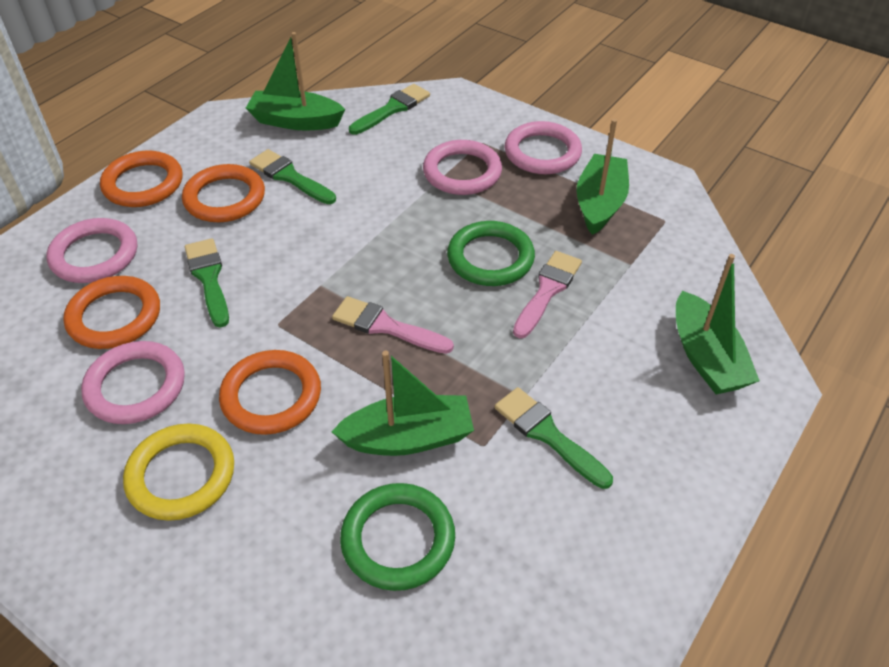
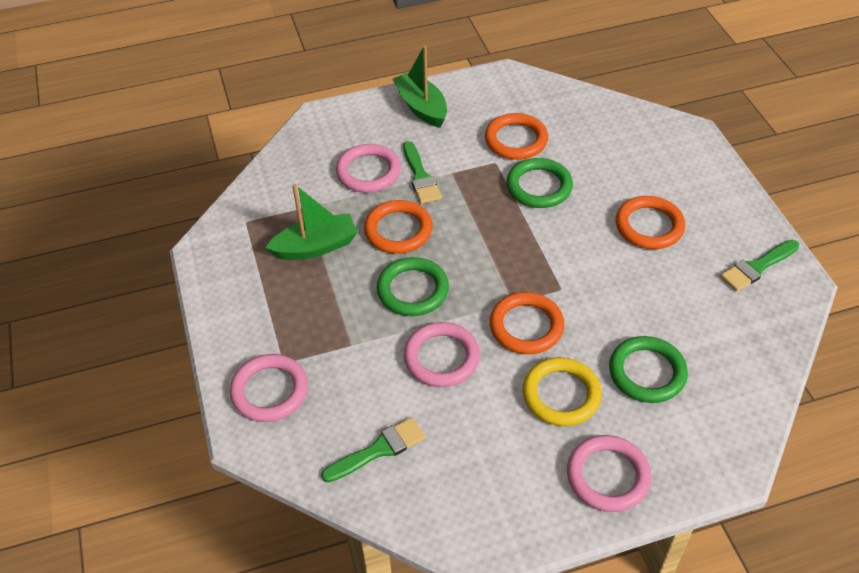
green boat: 4 -> 2
green brush: 4 -> 3
green ring: 2 -> 3
pink brush: 2 -> 0

